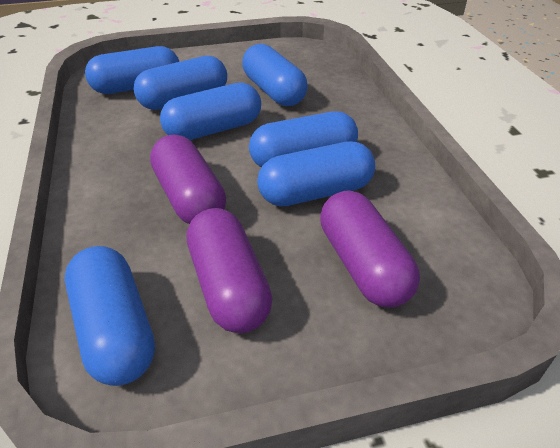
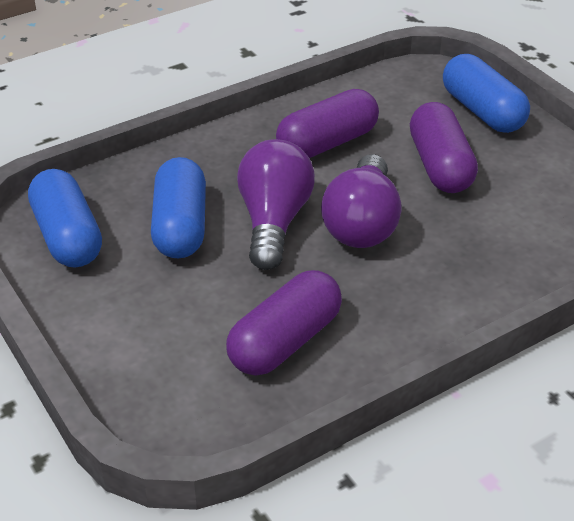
blue capsule: 7 -> 3
purple light bulb: 0 -> 2

